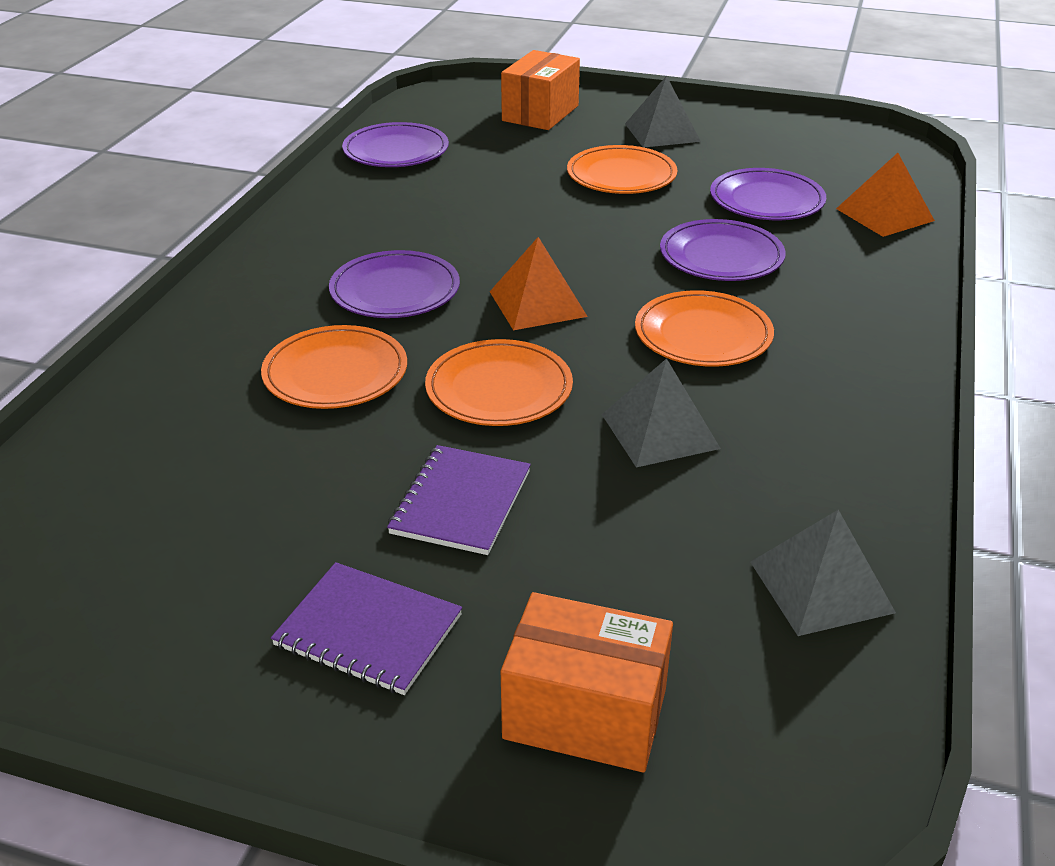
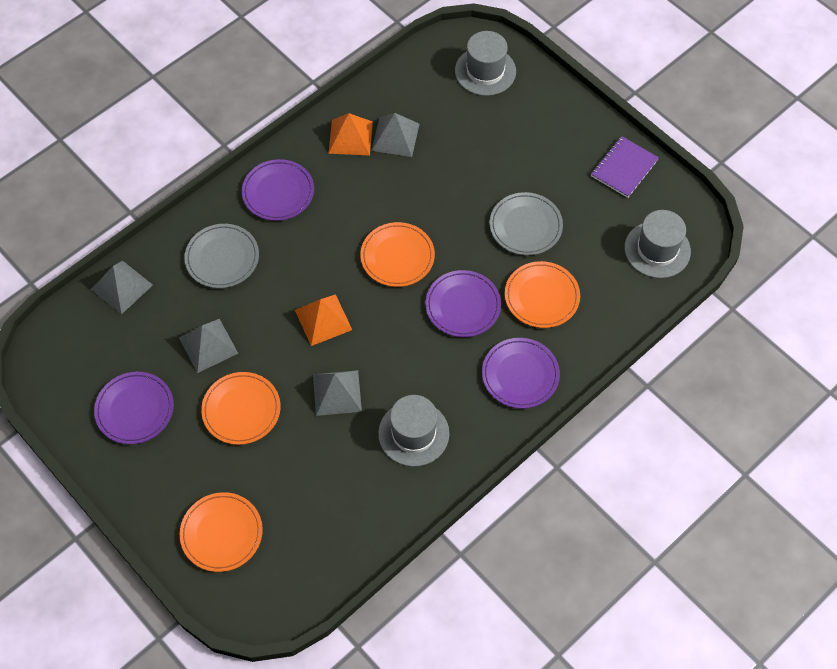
grey hat: 0 -> 3
grey plate: 0 -> 2
grey pyramid: 3 -> 4
orange box: 2 -> 0
purple notebook: 2 -> 1

